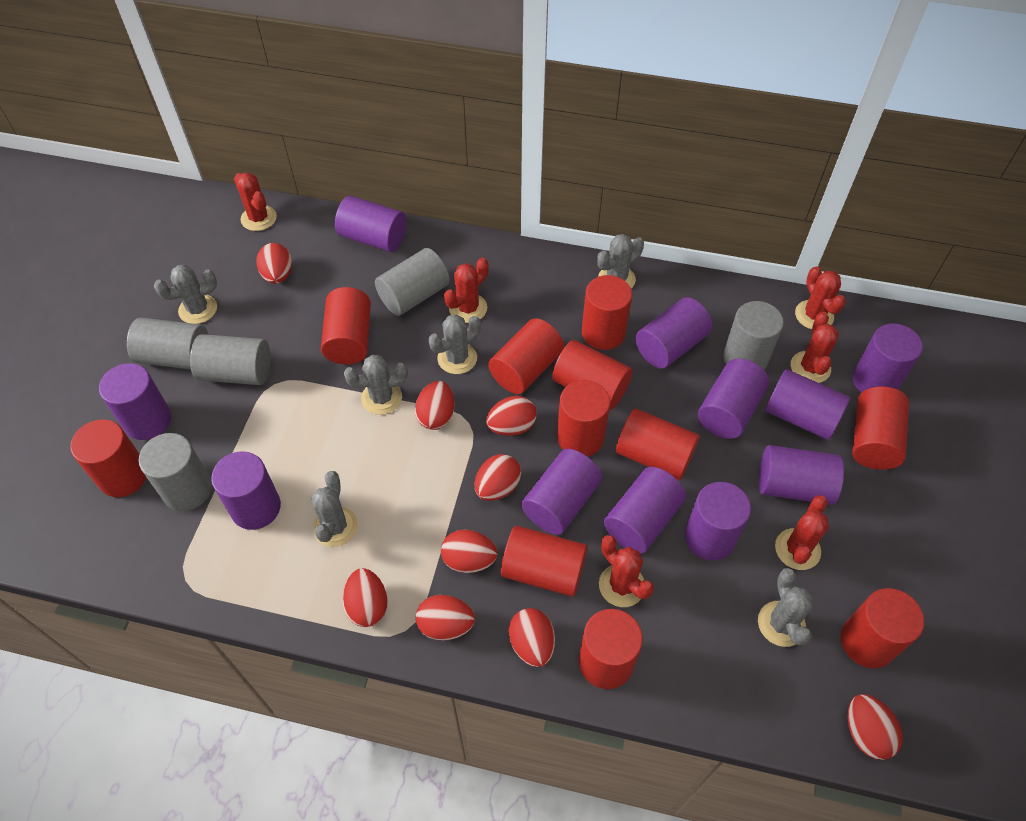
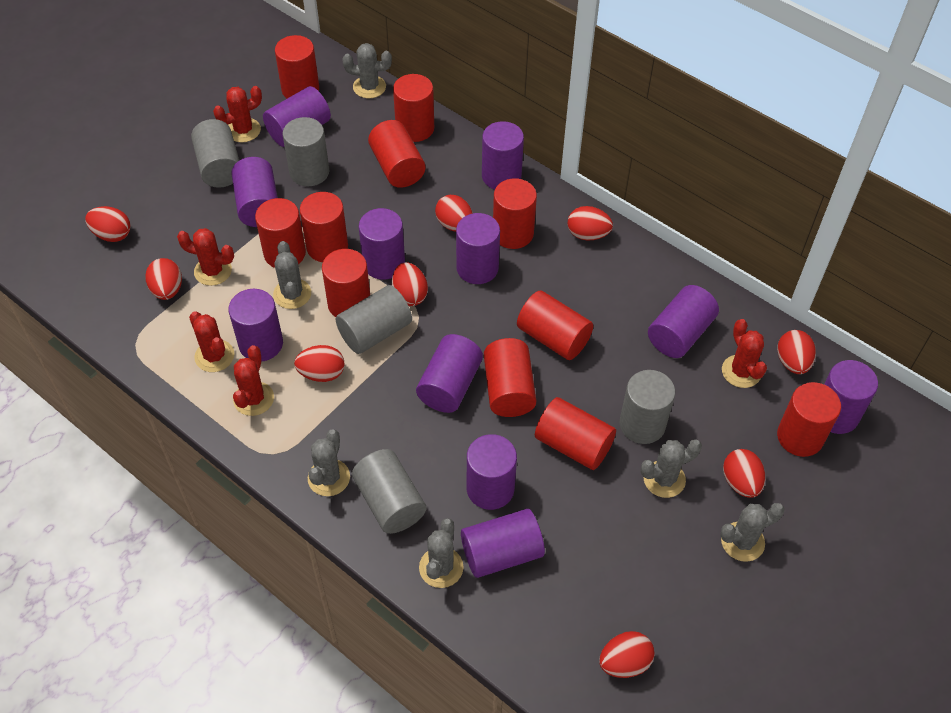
red cactus: 6 -> 5

